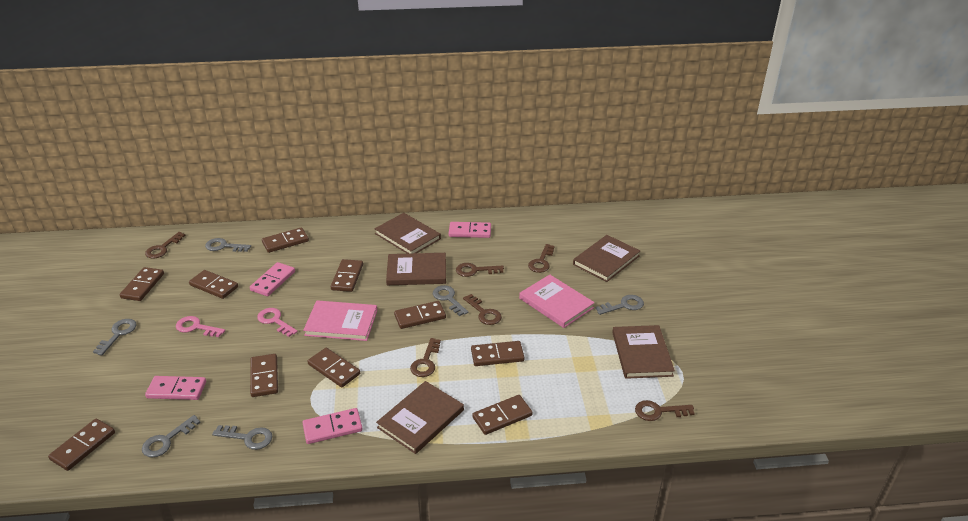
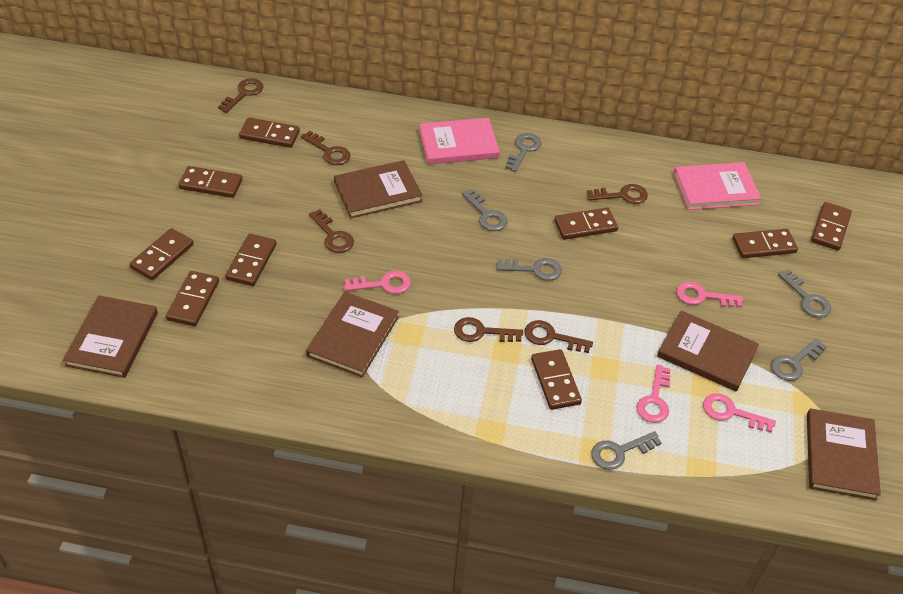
brown domino: 10 -> 9
pink domino: 4 -> 0
pink key: 2 -> 4

